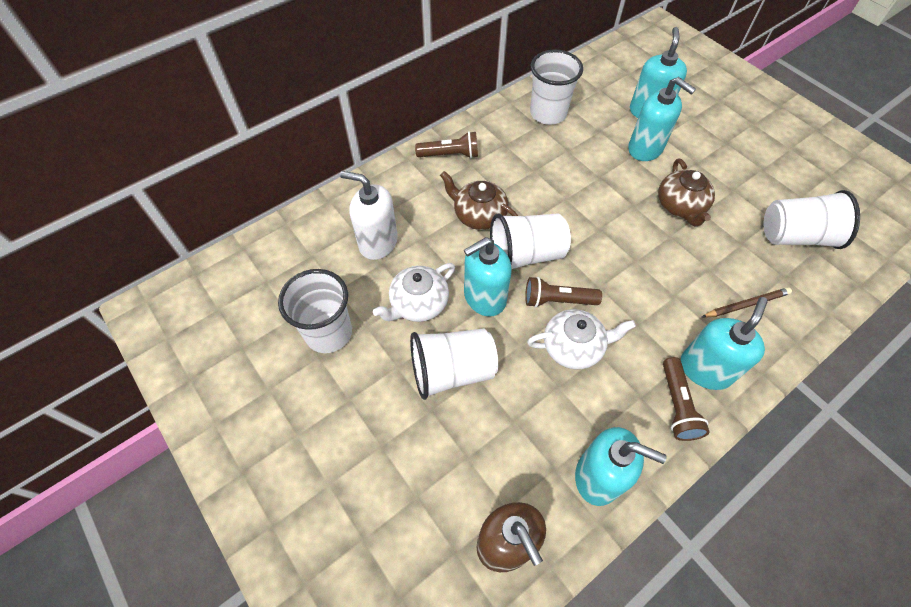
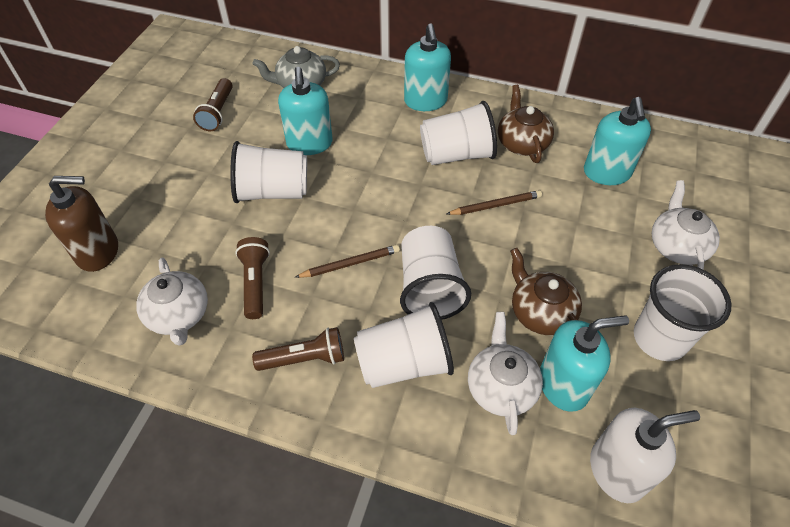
brown pencil: 1 -> 2
grey teapot: 0 -> 1
turquoise soap dispenser: 5 -> 4
white teapot: 2 -> 3

